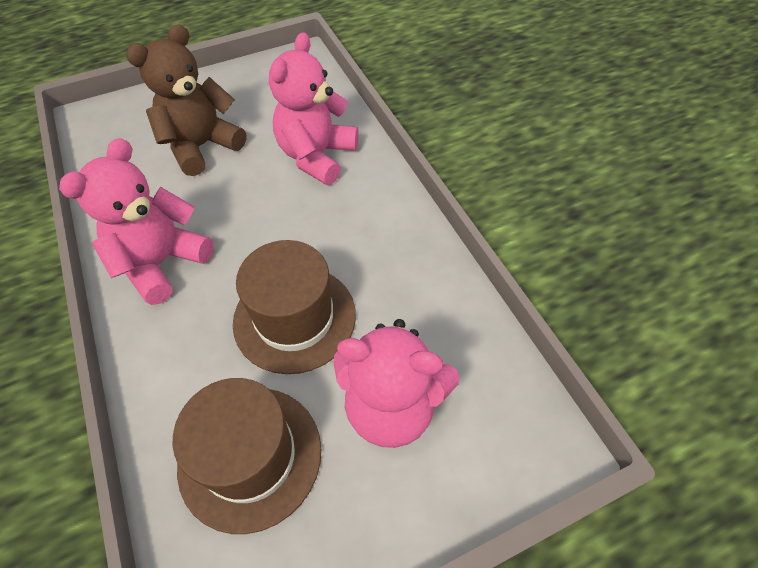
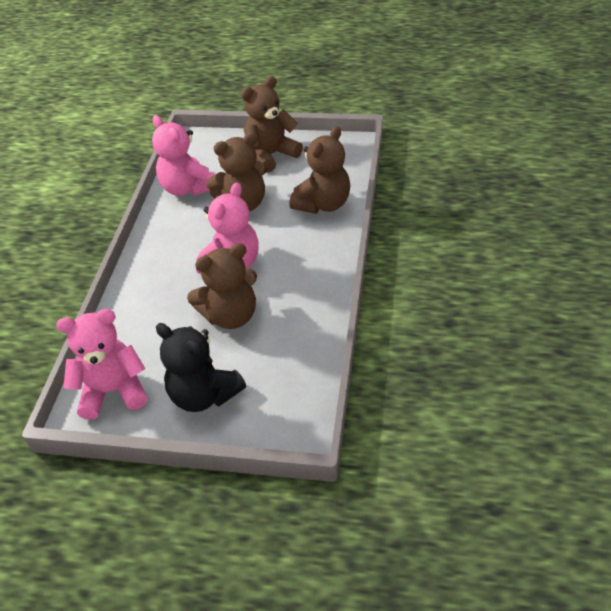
black teddy bear: 0 -> 1
brown hat: 2 -> 0
brown teddy bear: 1 -> 4

